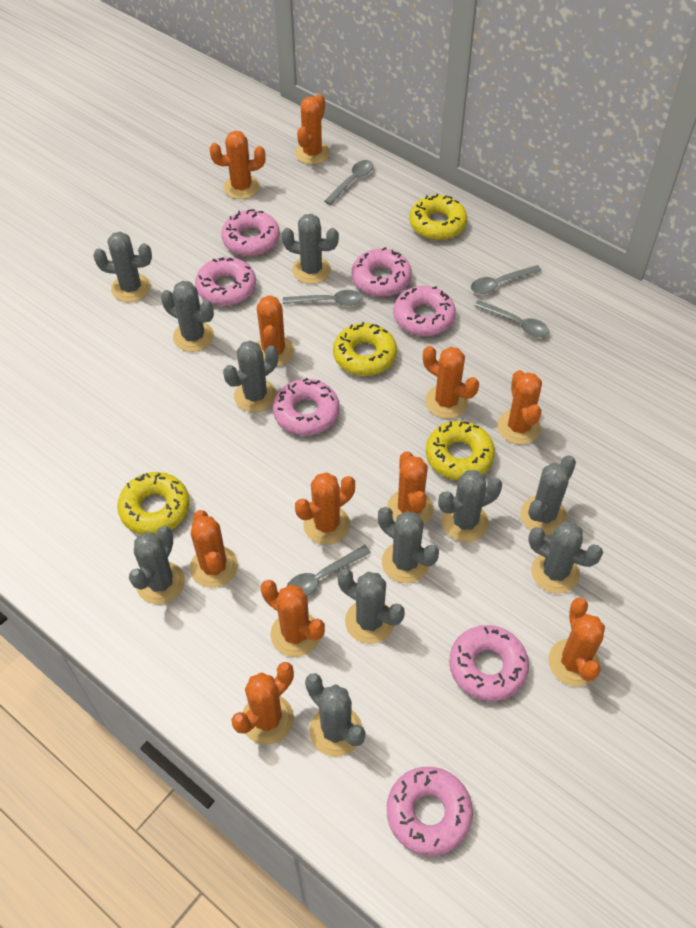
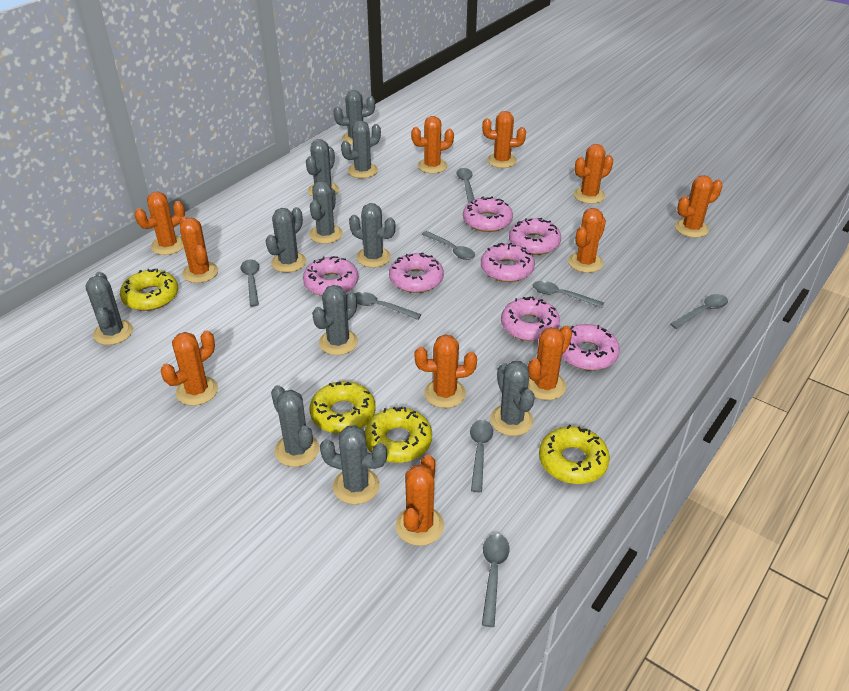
grey spoon: 5 -> 8

